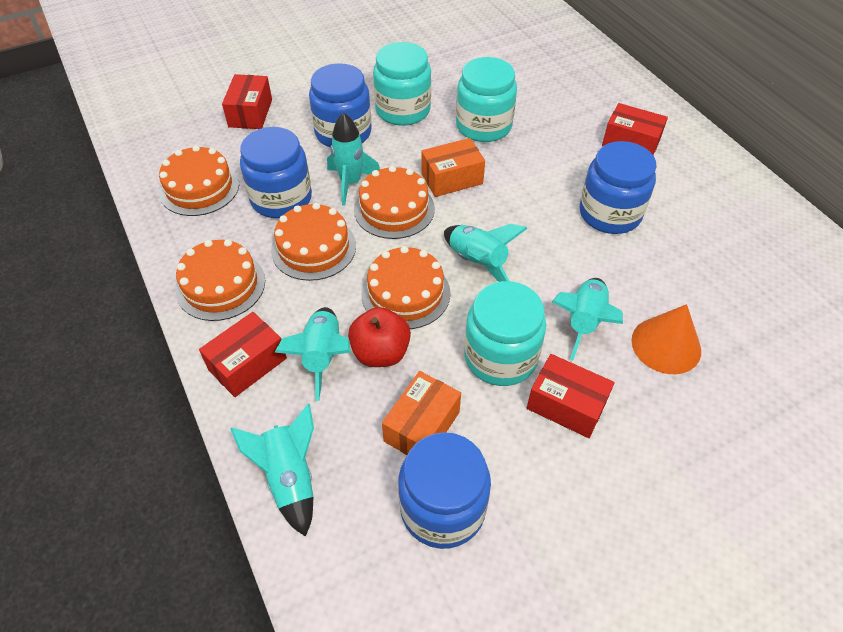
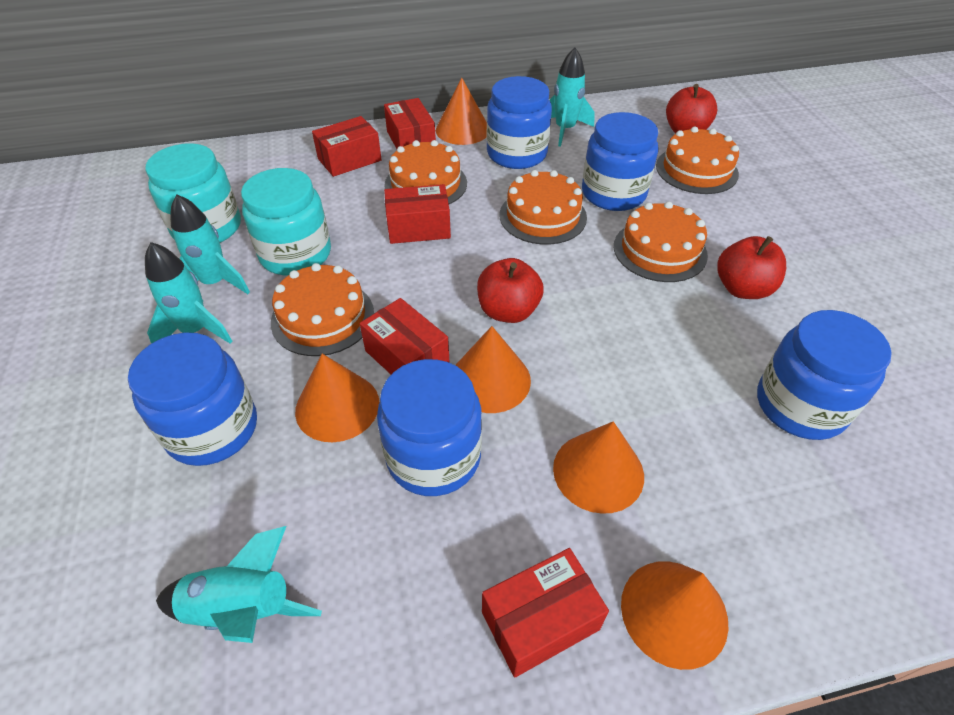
blue jar: 4 -> 5
orange box: 2 -> 0
orange cone: 1 -> 5
red apple: 1 -> 3
red box: 4 -> 5
turquoise jar: 3 -> 2
turquoise rocket: 5 -> 4

